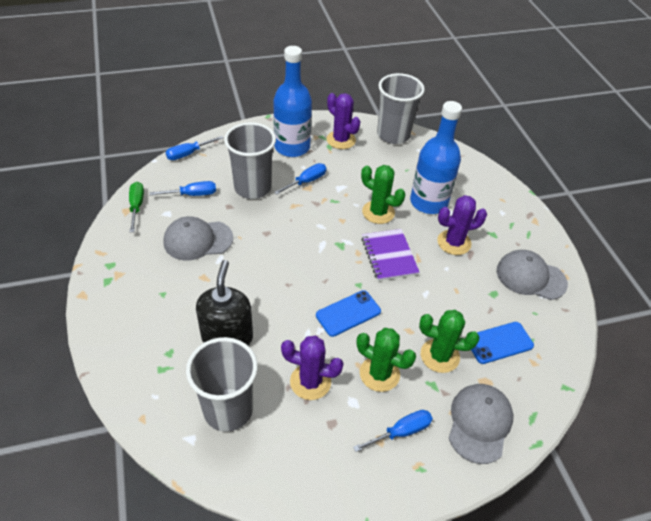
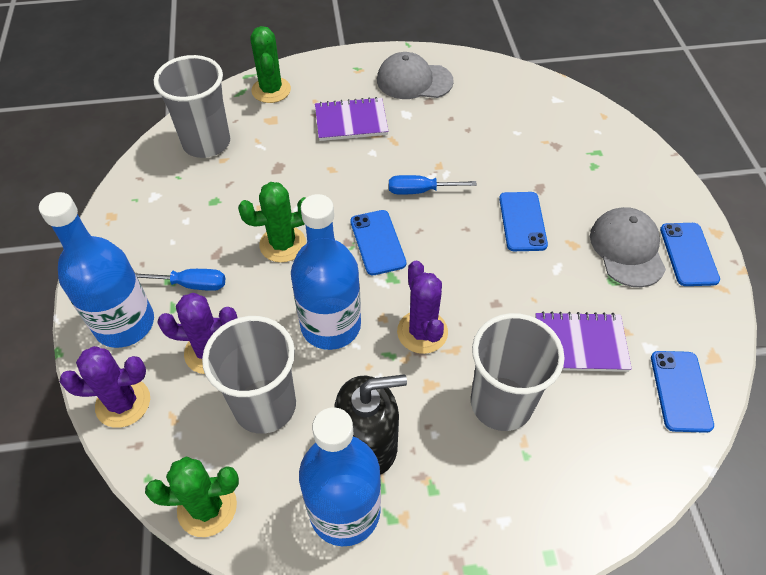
blue bottle: 2 -> 3
blue phone: 2 -> 4
blue screwdriver: 4 -> 2
green screwdriver: 1 -> 0
grey cap: 3 -> 2
purple notebook: 1 -> 2

